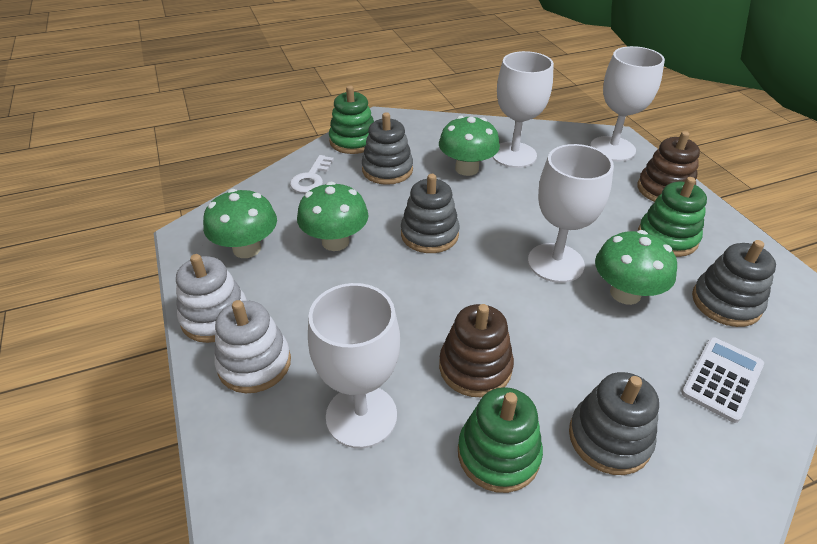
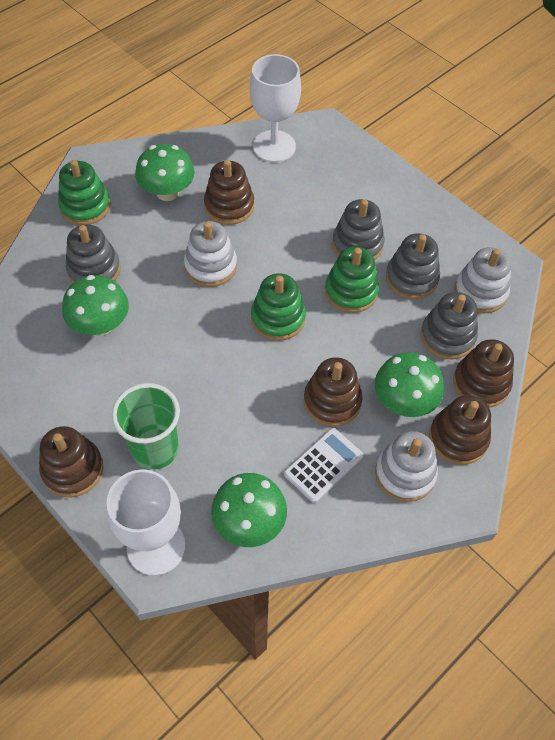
brown stacking toy: 2 -> 5
green cup: 0 -> 1
white goblet: 4 -> 2
white key: 1 -> 0
white stacking toy: 2 -> 3

